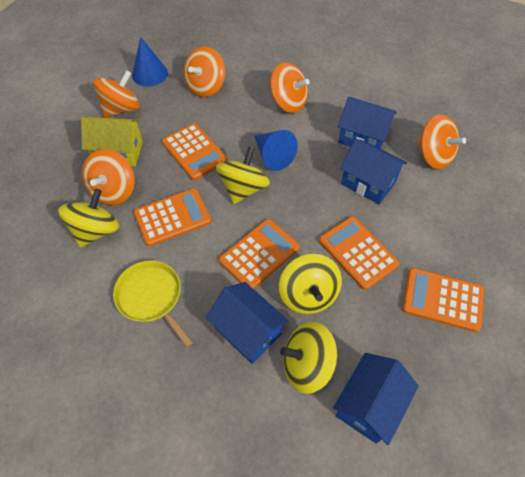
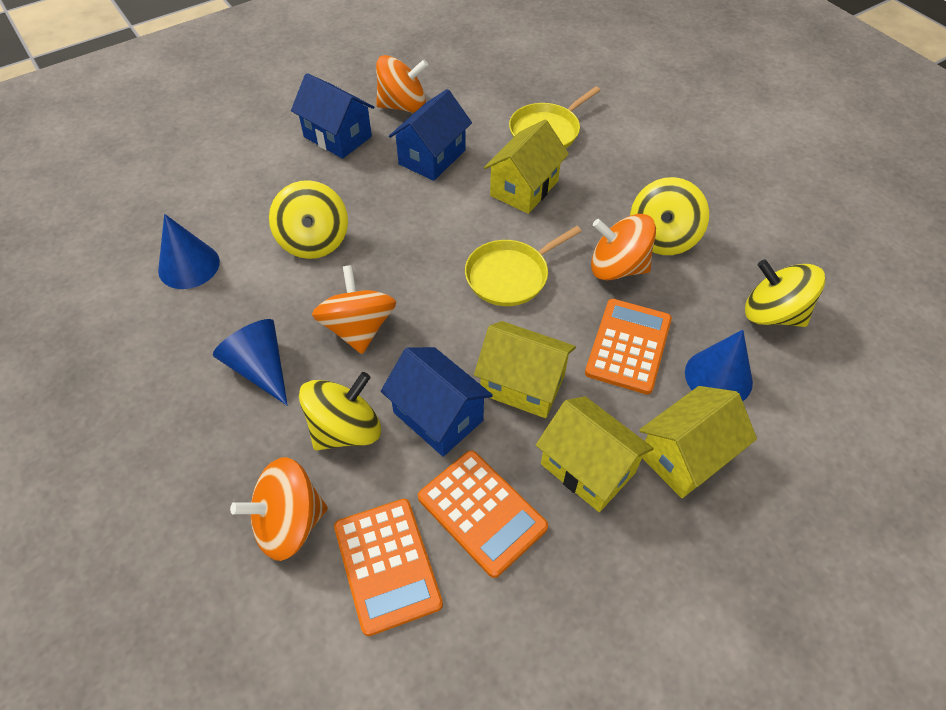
blue cone: 2 -> 3
blue house: 4 -> 3
orange calculator: 5 -> 3
orange spinning top: 5 -> 4
yellow house: 1 -> 4
yellow pan: 1 -> 2

